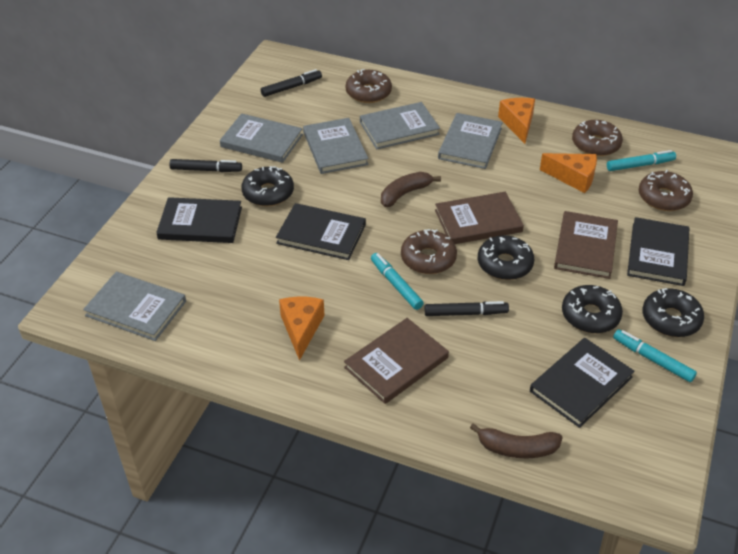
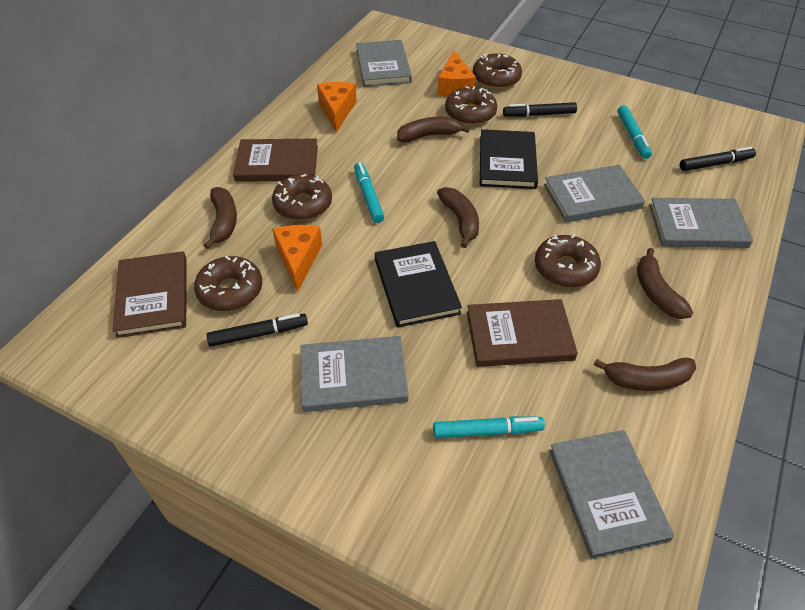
black book: 4 -> 2
black donut: 4 -> 0
brown banana: 2 -> 5
brown donut: 4 -> 5

